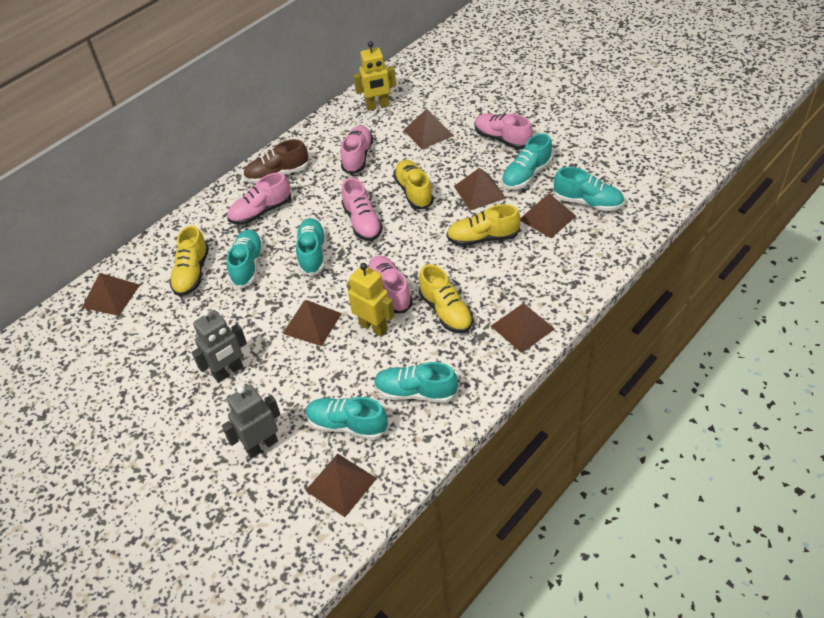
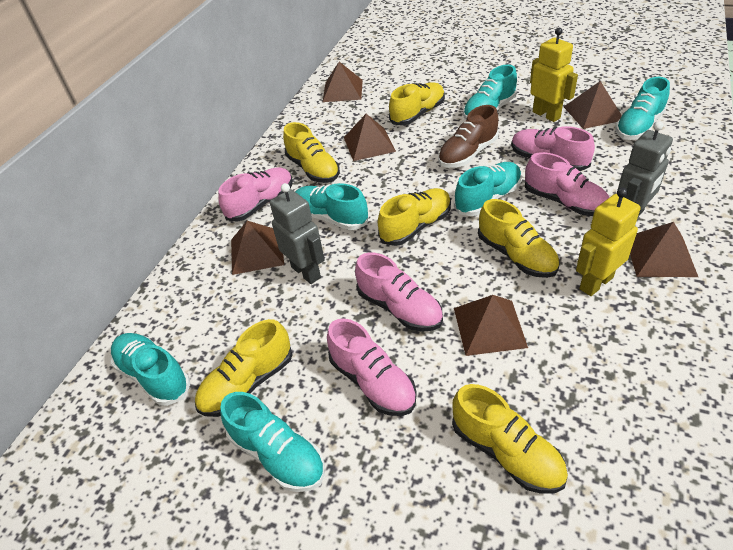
brown pyramid: 7 -> 6
yellow shoe: 4 -> 6

